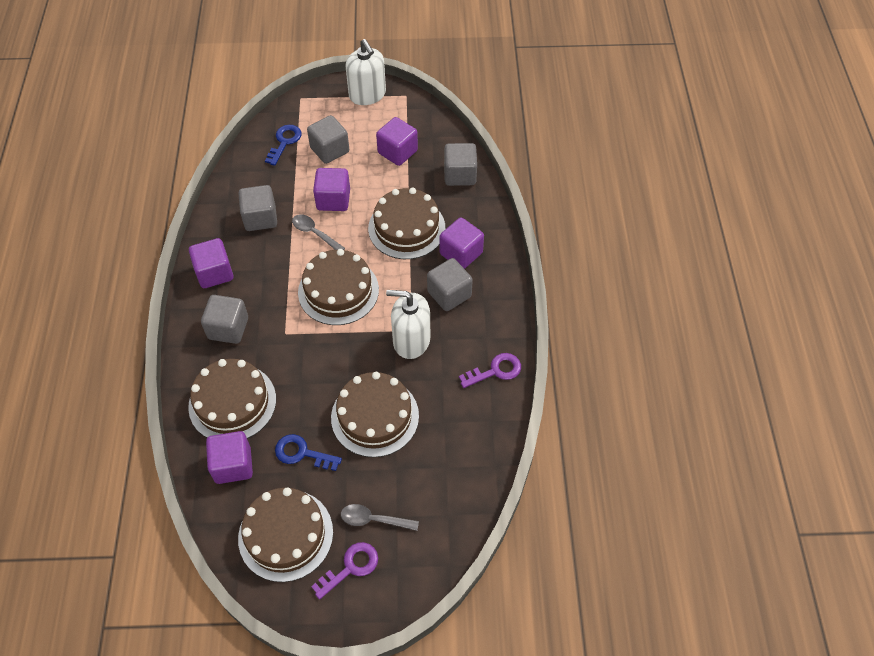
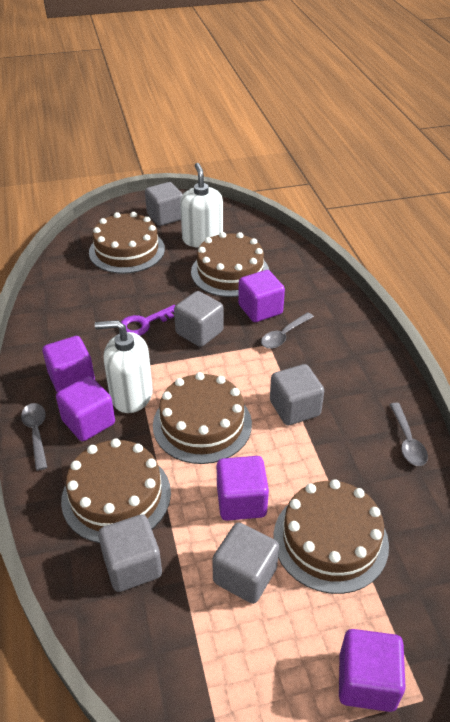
blue key: 2 -> 0
grey spoon: 2 -> 3
purple key: 2 -> 1

